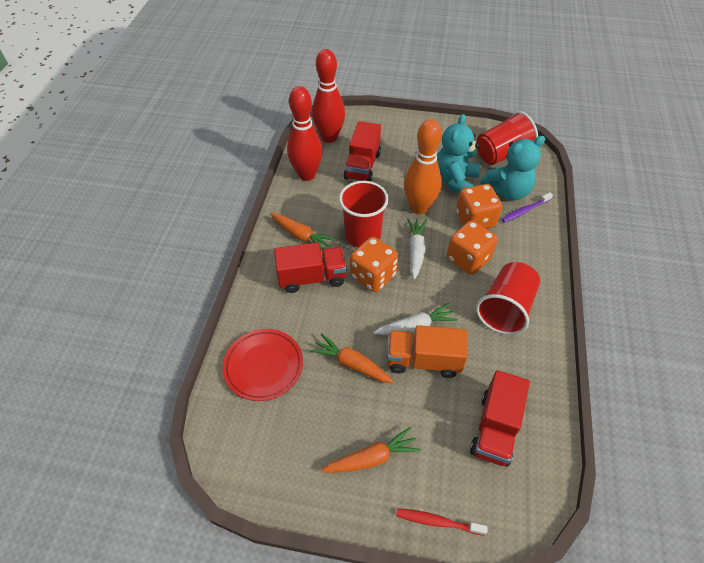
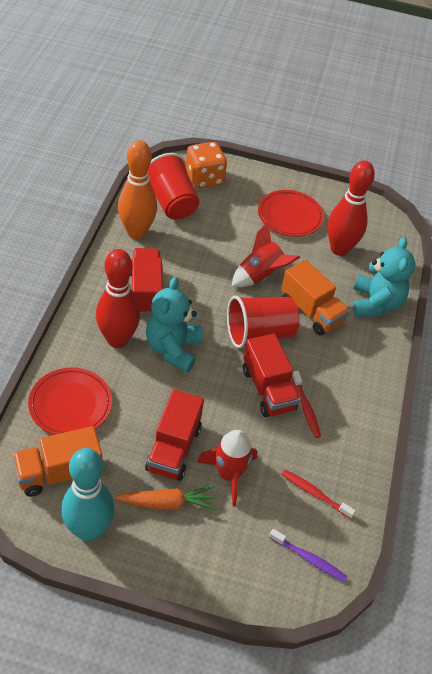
orange carrot: 3 -> 1
orange dice: 3 -> 1
orange truck: 1 -> 2
red cup: 3 -> 2
red plate: 1 -> 2
red rocket: 0 -> 2
red toothbrush: 1 -> 2
turquoise bowling pin: 0 -> 1
white carrot: 2 -> 0

